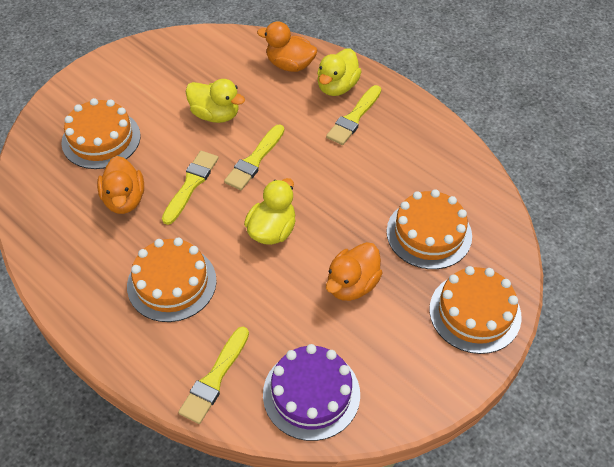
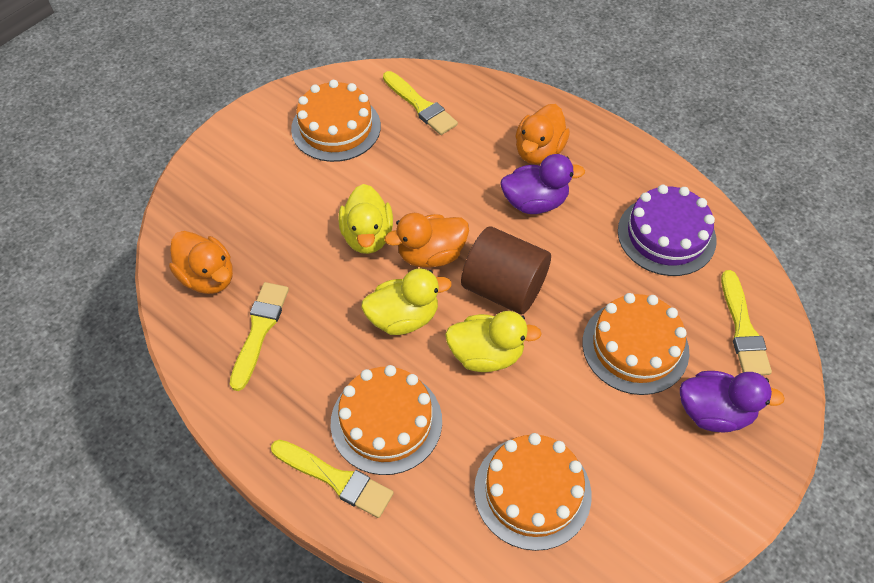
brown cylinder: 0 -> 1
purple duck: 0 -> 2

